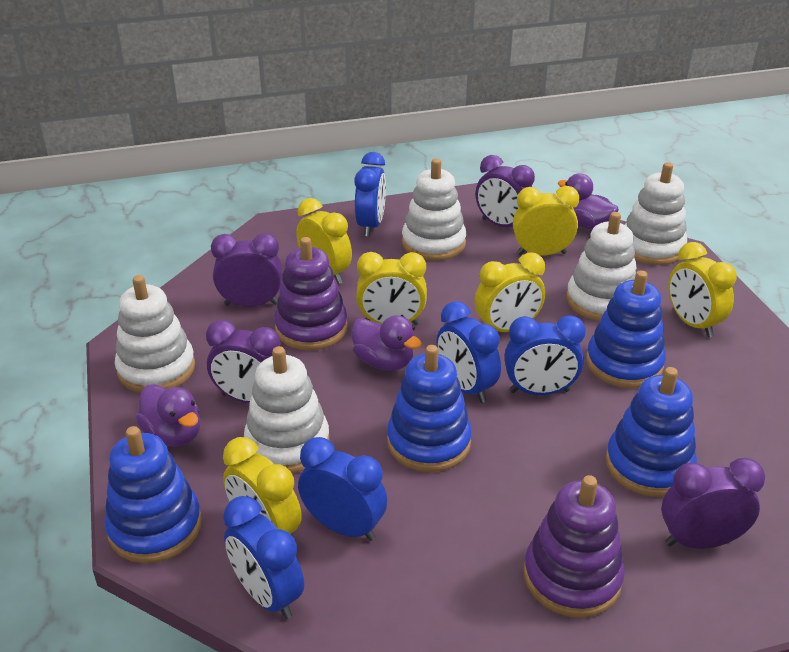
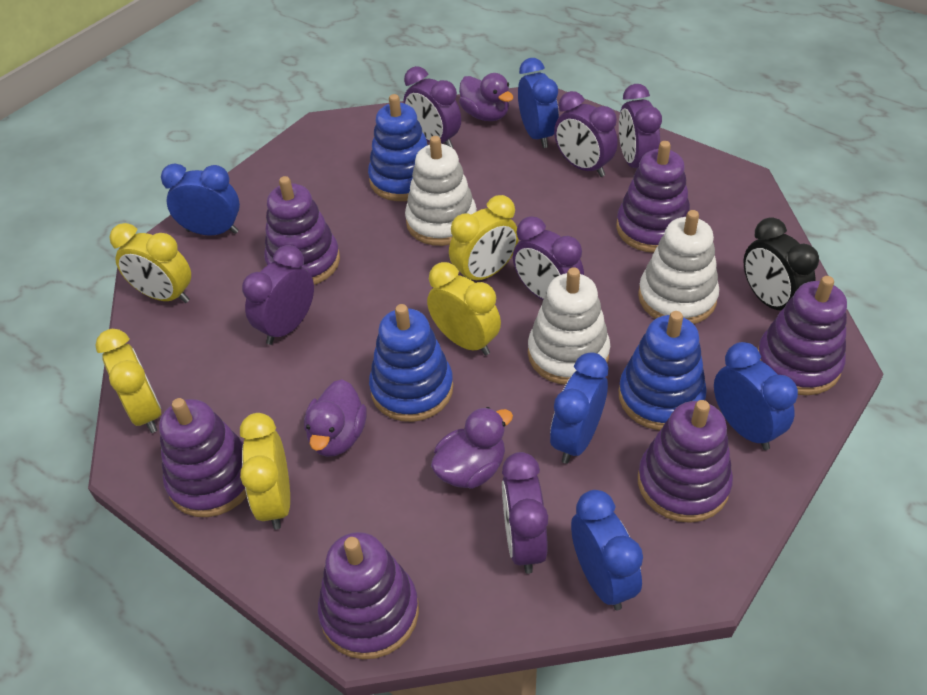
black clock: 0 -> 1
blue stacking toy: 4 -> 3
purple clock: 4 -> 6
purple stacking toy: 2 -> 6
white stacking toy: 5 -> 3
yellow clock: 6 -> 5

